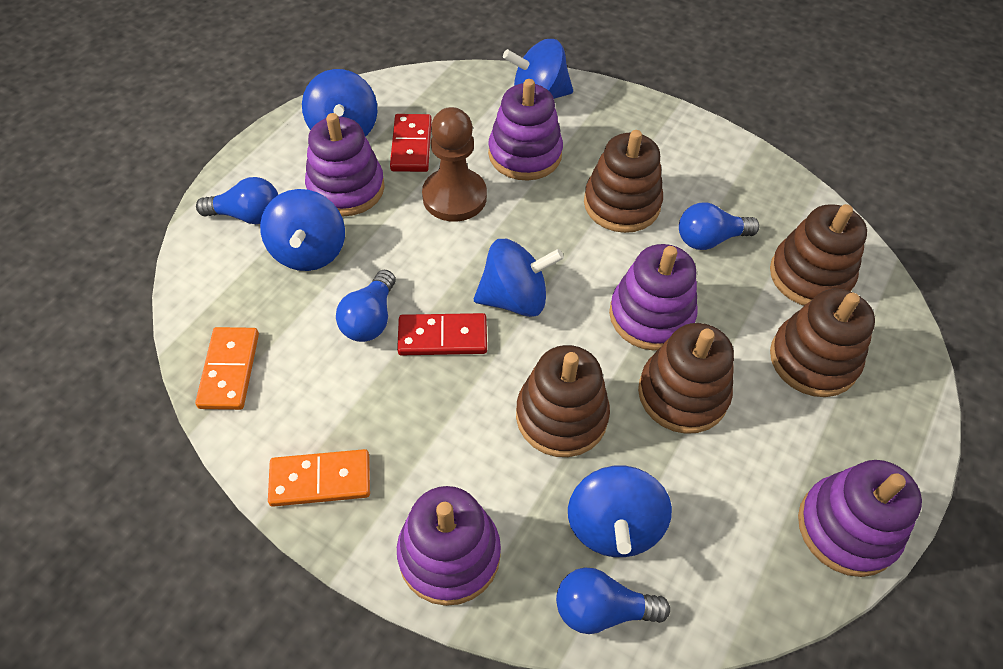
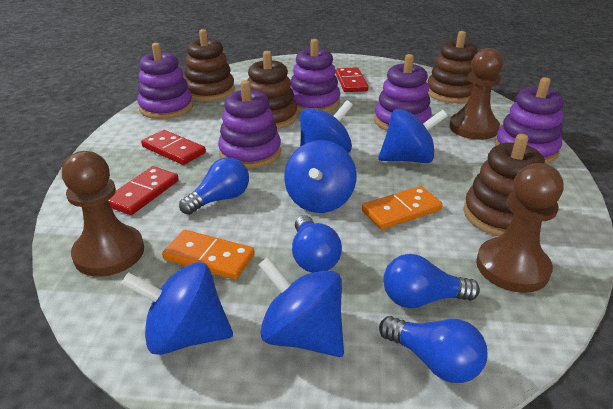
brown pawn: 1 -> 3
brown stacking toy: 5 -> 4
red domino: 2 -> 3

